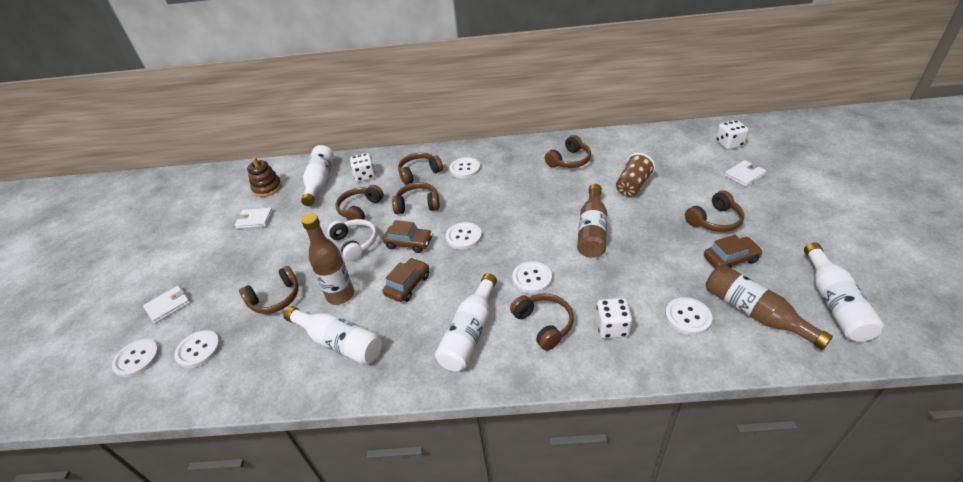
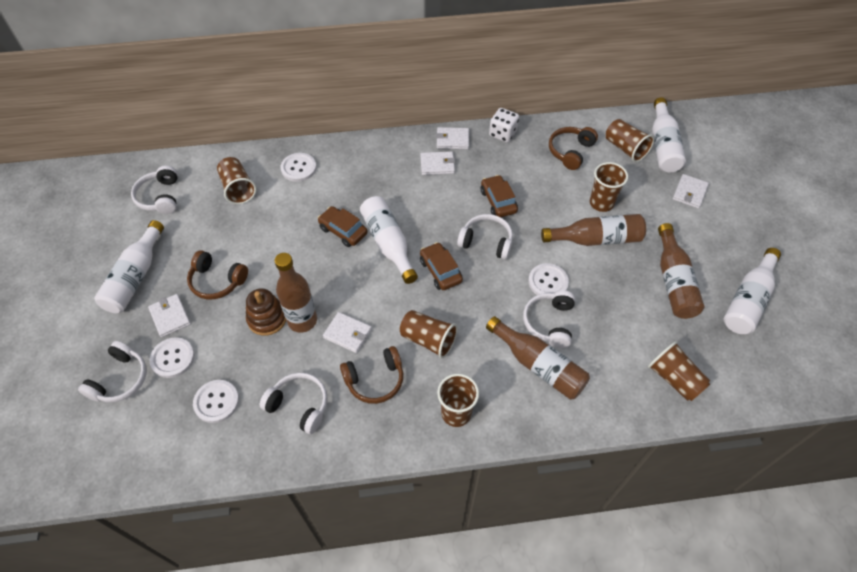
brown bottle: 3 -> 4
brown cup: 1 -> 6
brown headphones: 7 -> 3
white button: 6 -> 4
white dice: 3 -> 1
white headphones: 1 -> 5
white wallet: 3 -> 5

